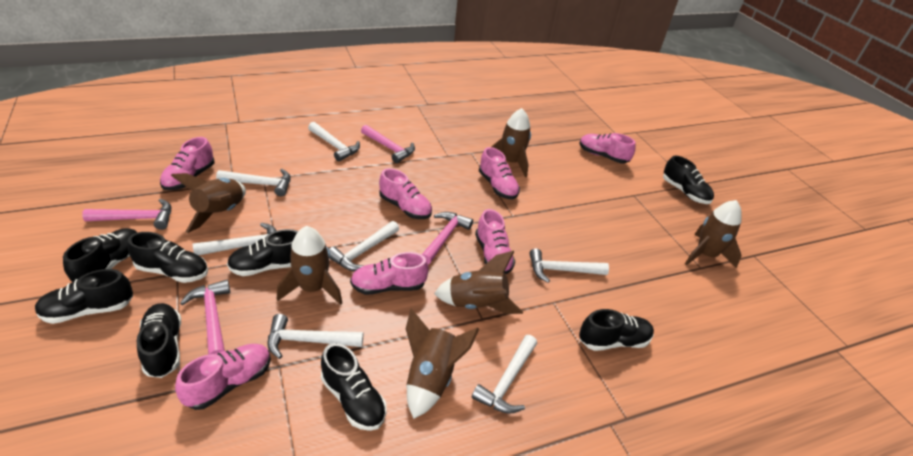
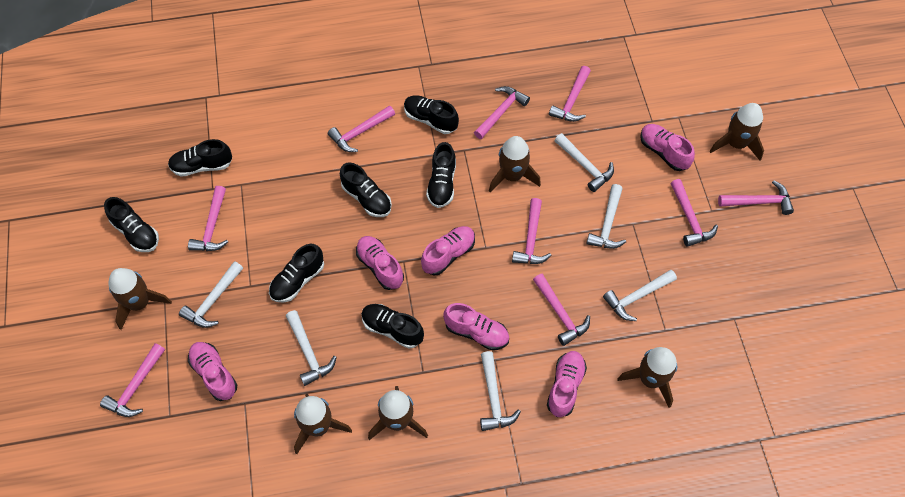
black shoe: 8 -> 7
pink hammer: 4 -> 9
pink shoe: 7 -> 6
white hammer: 7 -> 6

